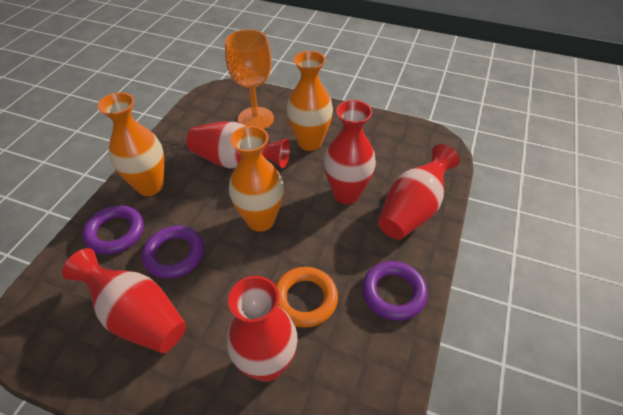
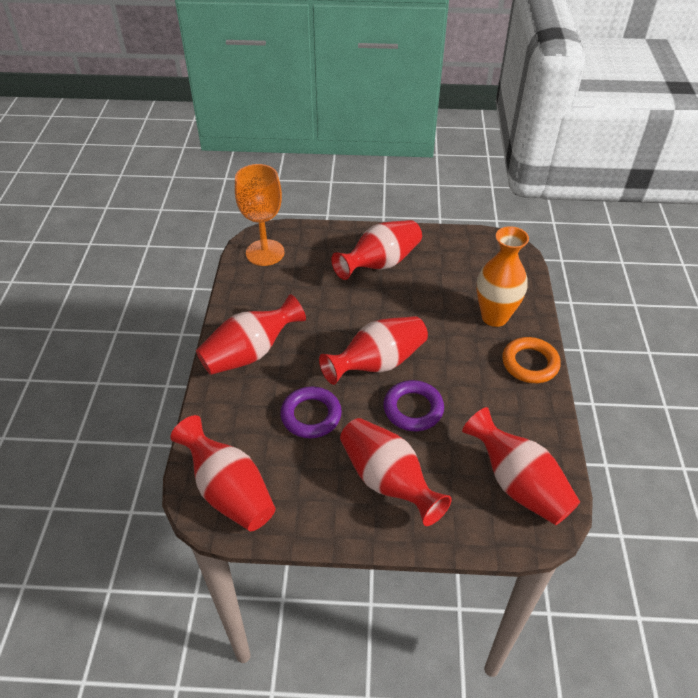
orange vase: 3 -> 1
purple ring: 3 -> 2
red vase: 5 -> 6

